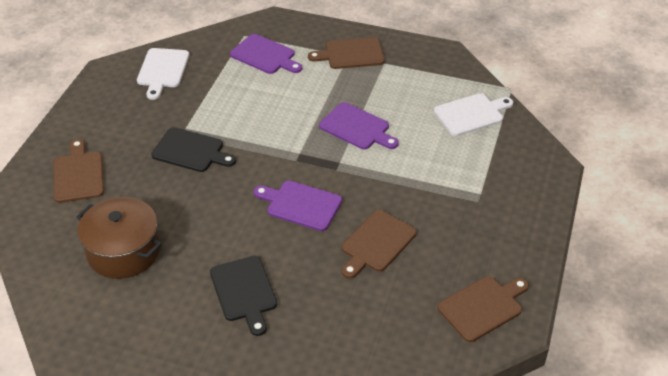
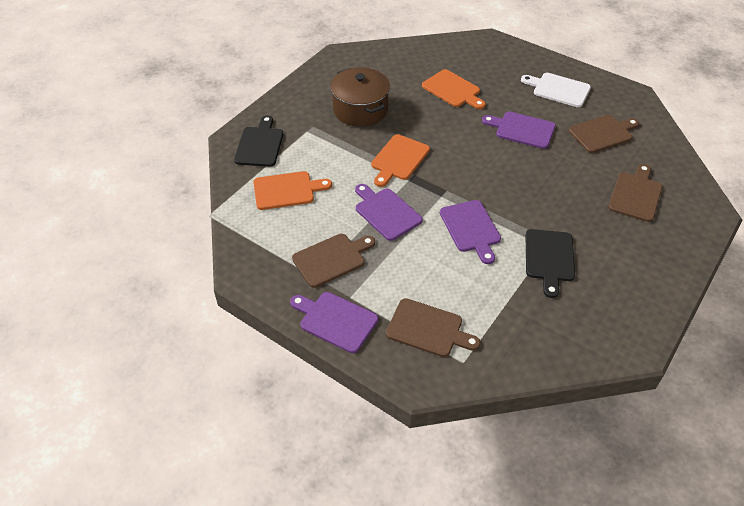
orange cutting board: 0 -> 3
purple cutting board: 3 -> 4
white cutting board: 2 -> 1

